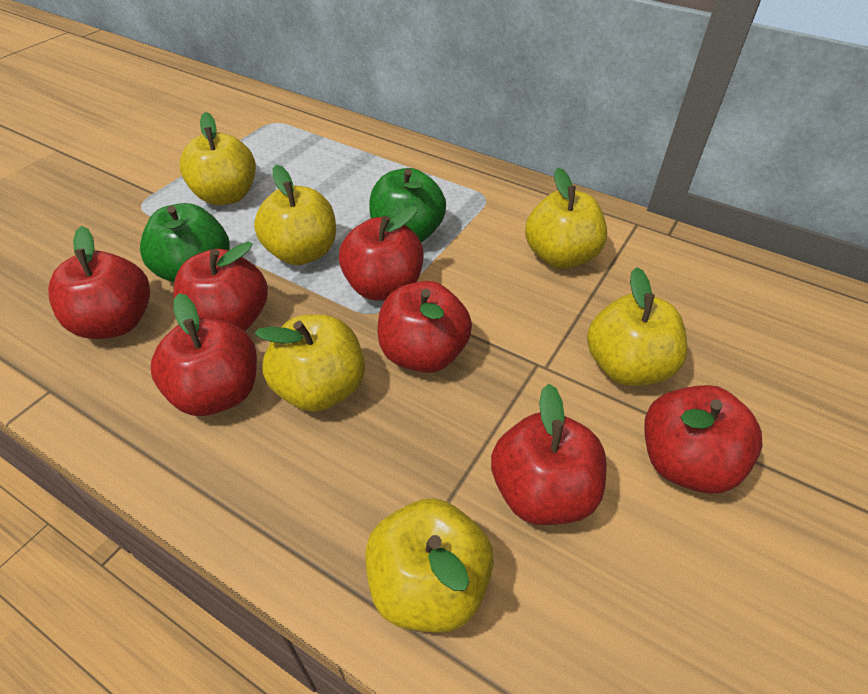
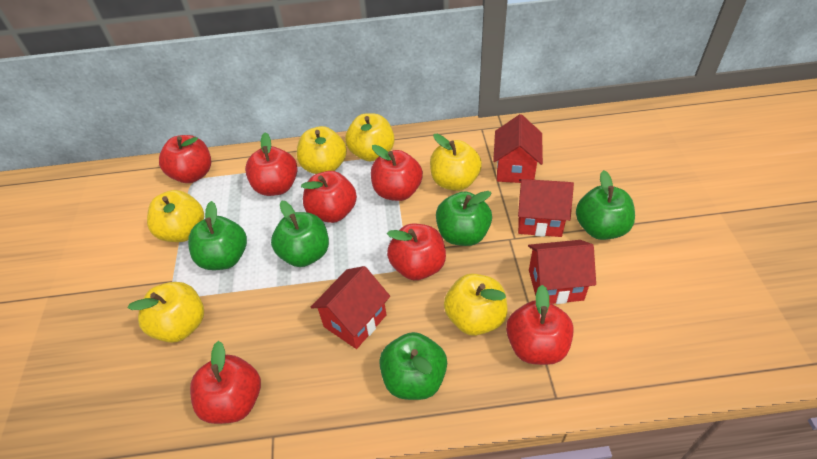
green apple: 2 -> 5
red house: 0 -> 4

